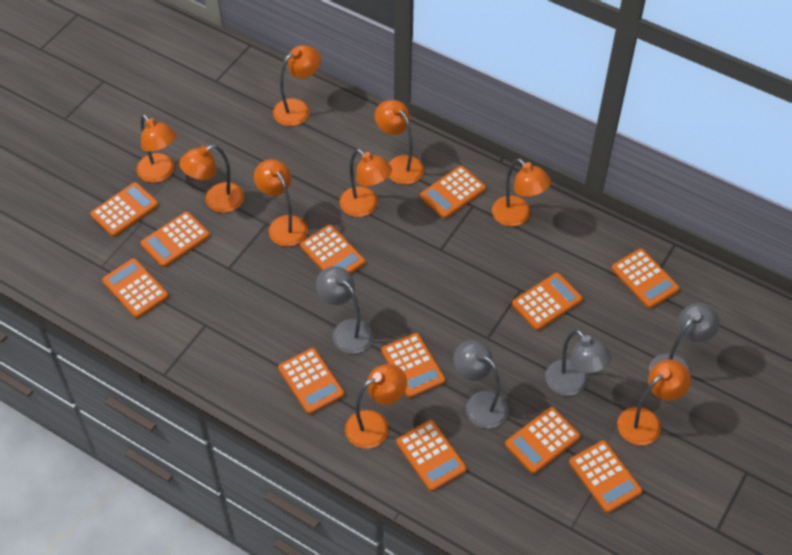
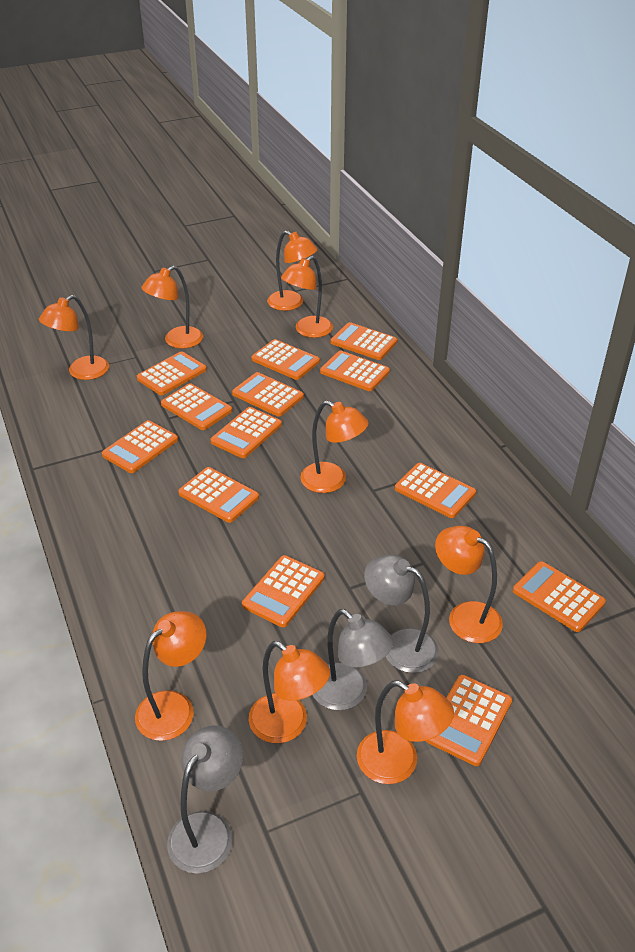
grey lamp: 4 -> 3
orange calculator: 12 -> 13

